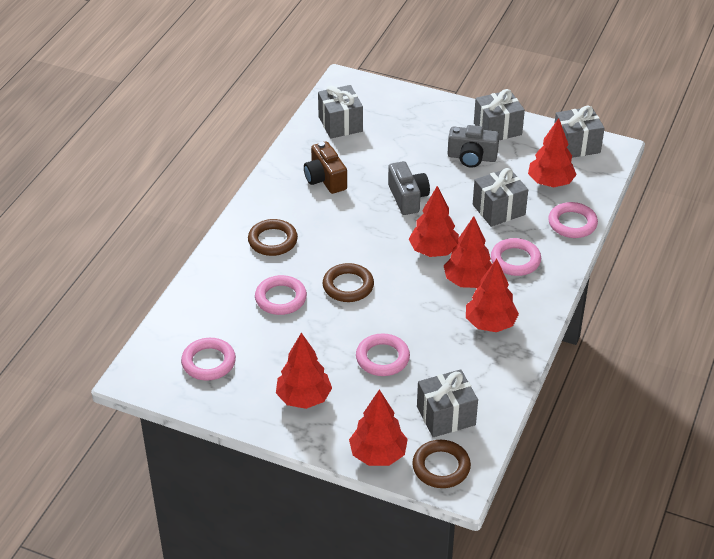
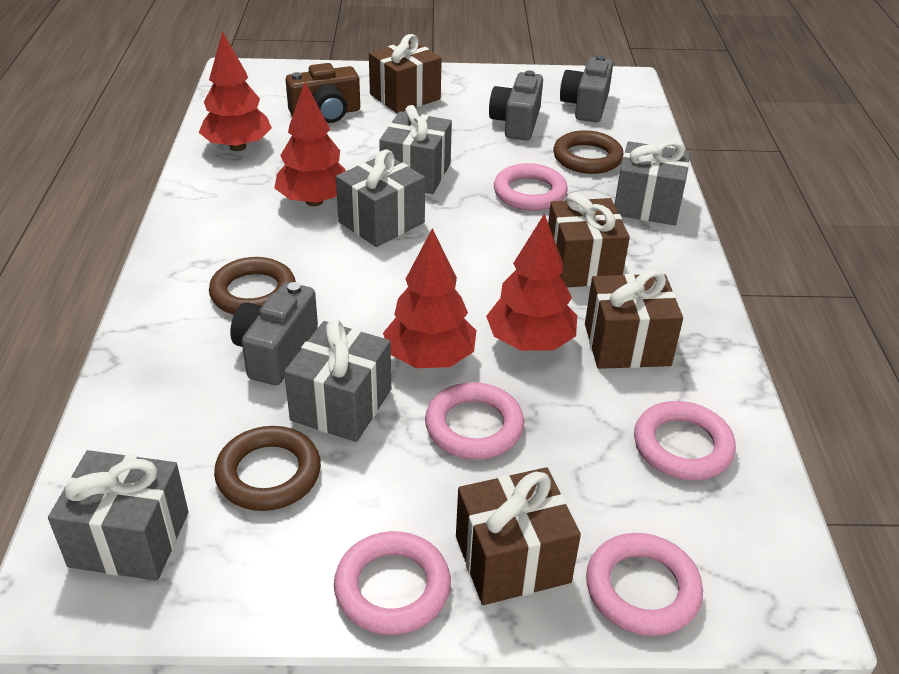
brown gift: 0 -> 4
grey camera: 2 -> 3
red tree: 6 -> 4

